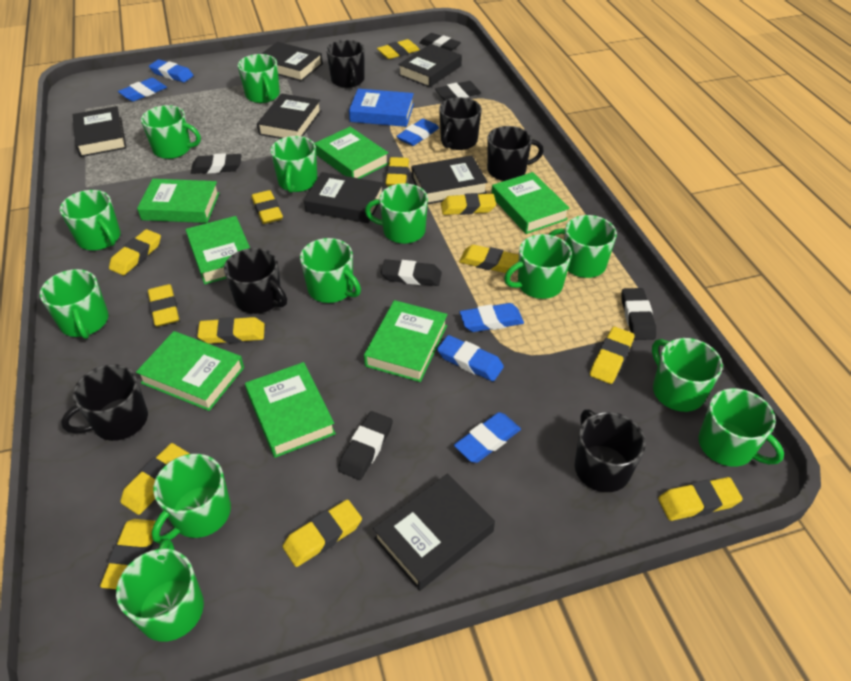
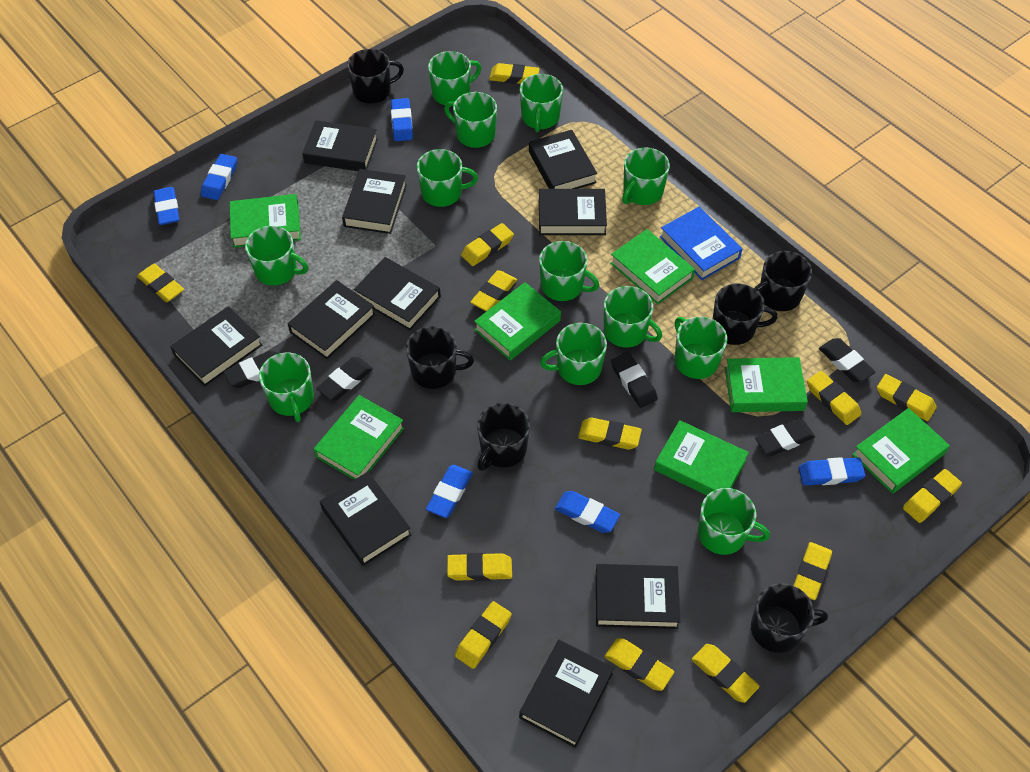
black book: 7 -> 10
black eraser: 6 -> 5
green mug: 13 -> 12

